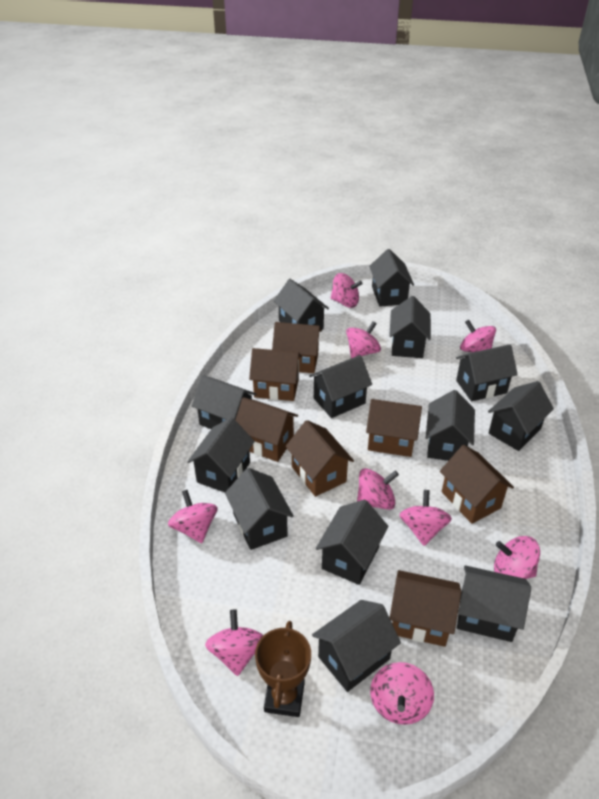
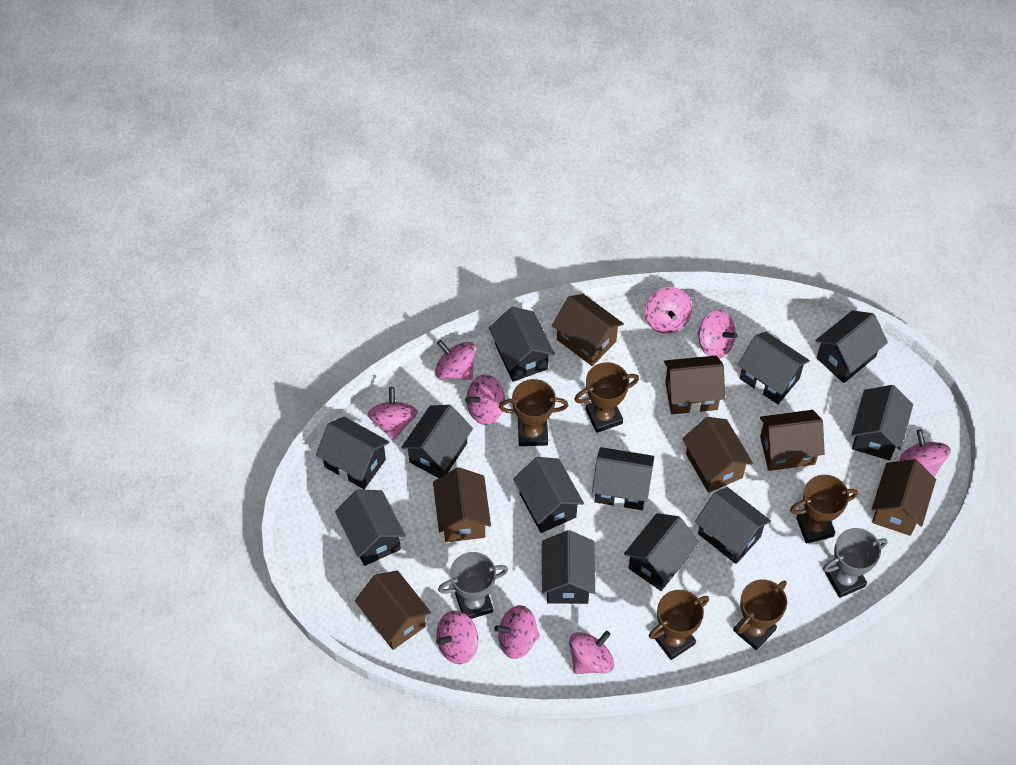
black house: 13 -> 12
brown trophy: 1 -> 5
grey trophy: 0 -> 2

